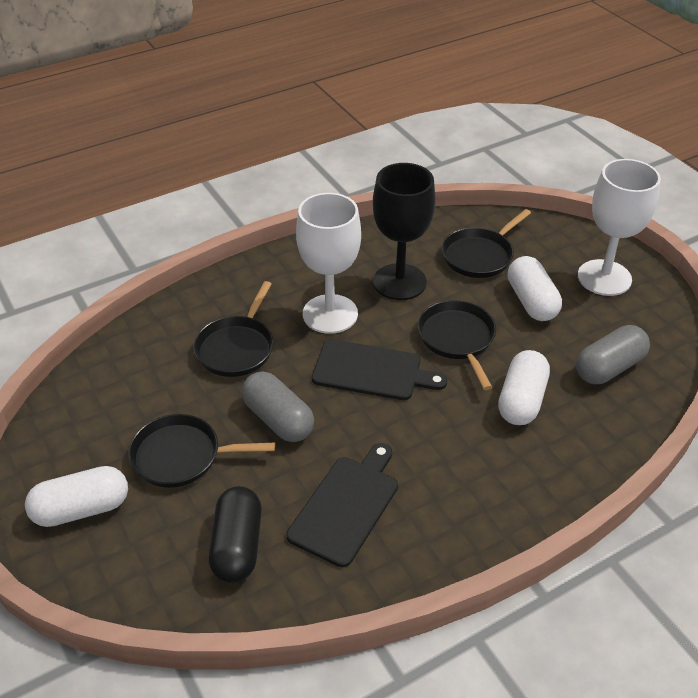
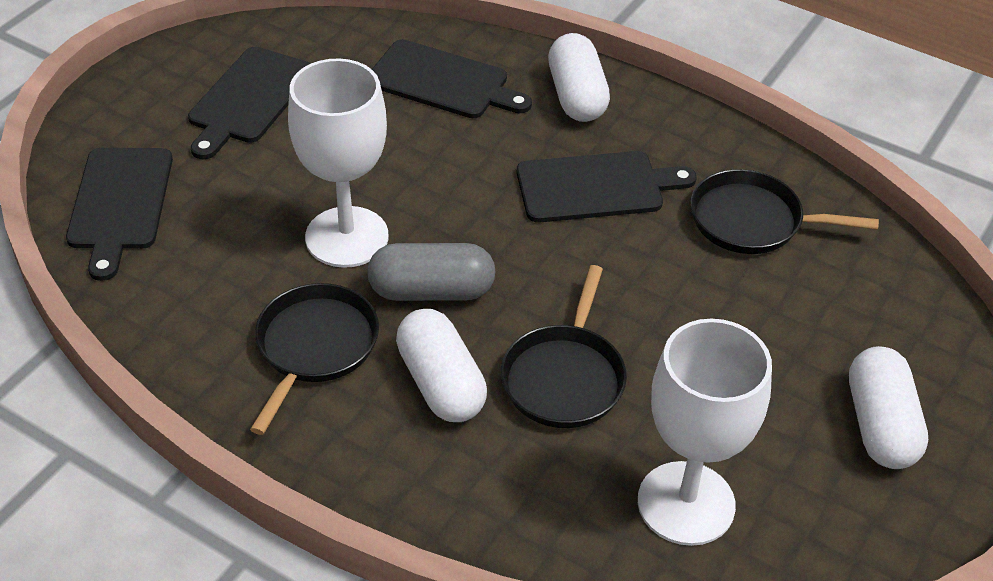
black capsule: 1 -> 0
black cutting board: 2 -> 4
black goblet: 1 -> 0
black pan: 4 -> 3
grey capsule: 2 -> 1

